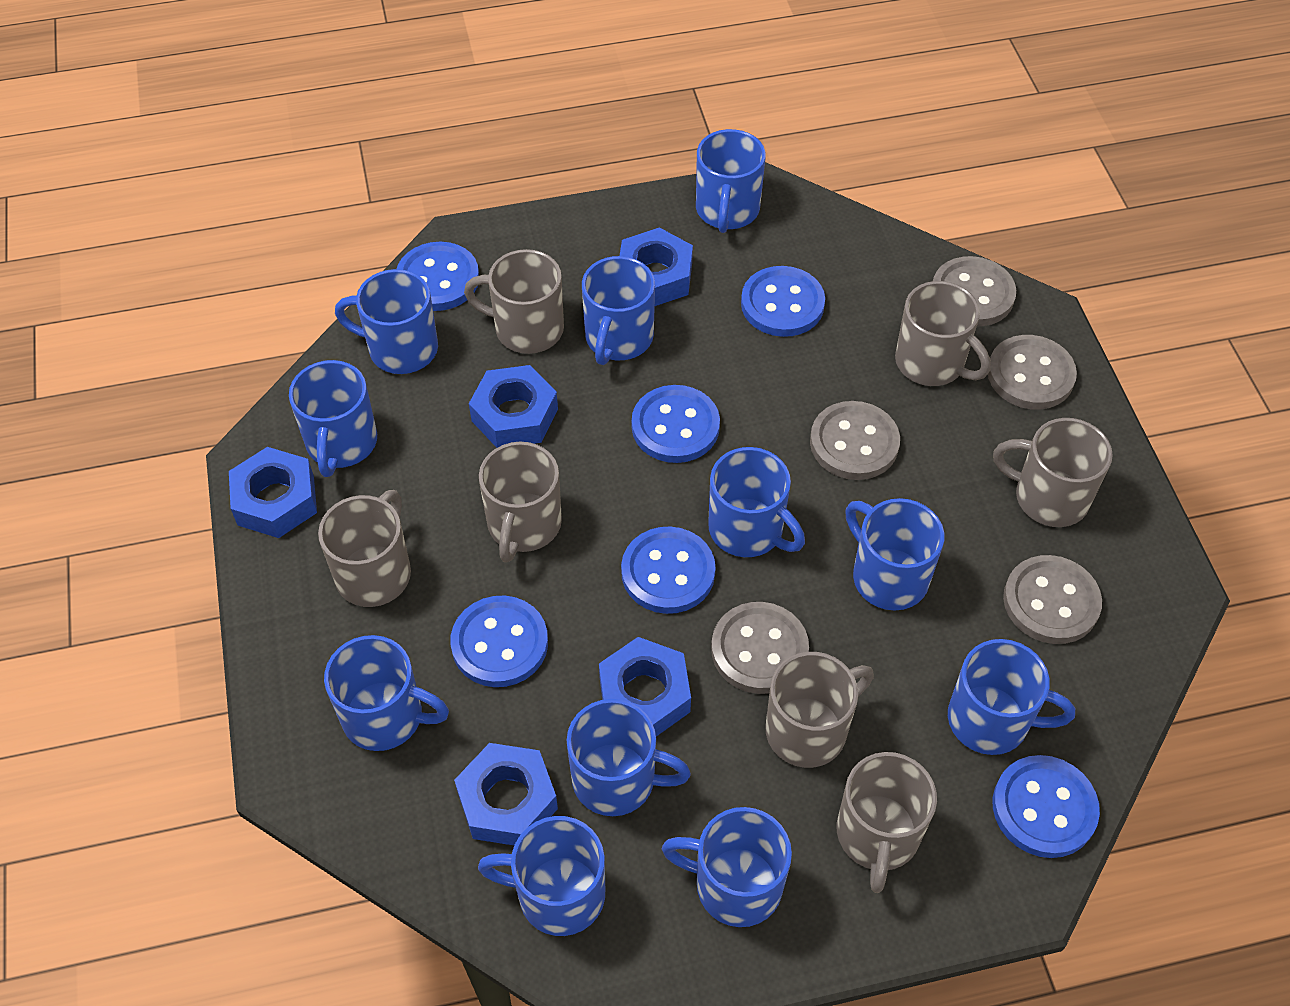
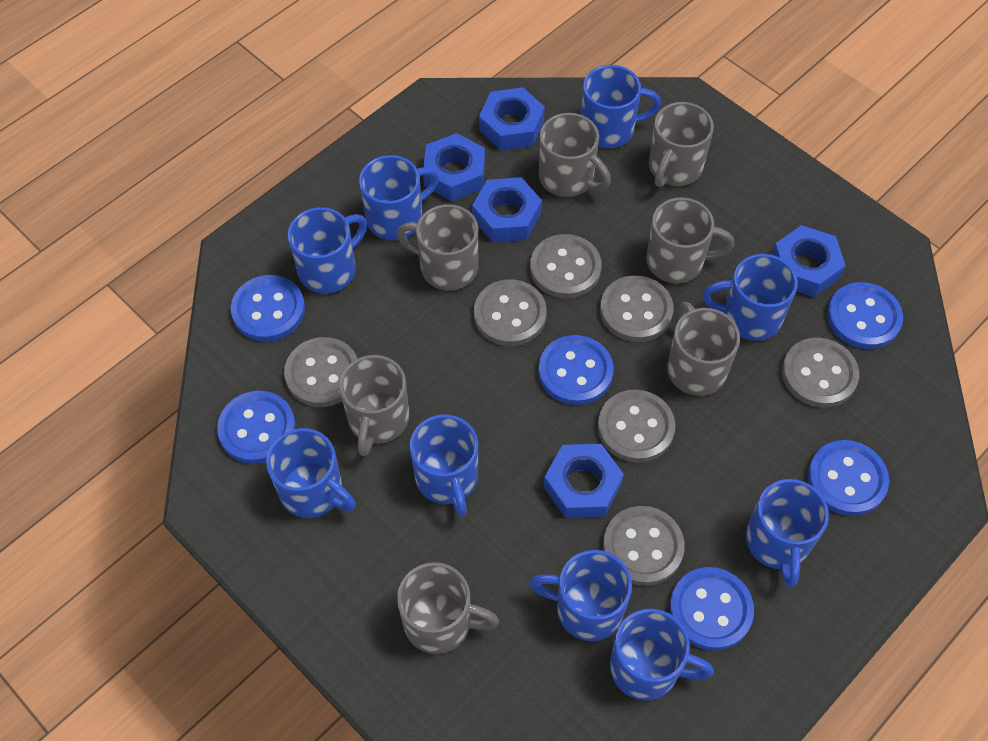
blue mug: 11 -> 9
grey button: 5 -> 7

